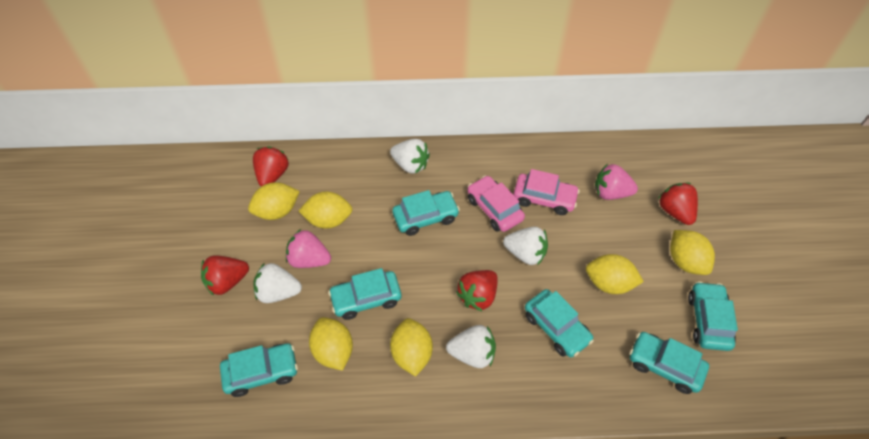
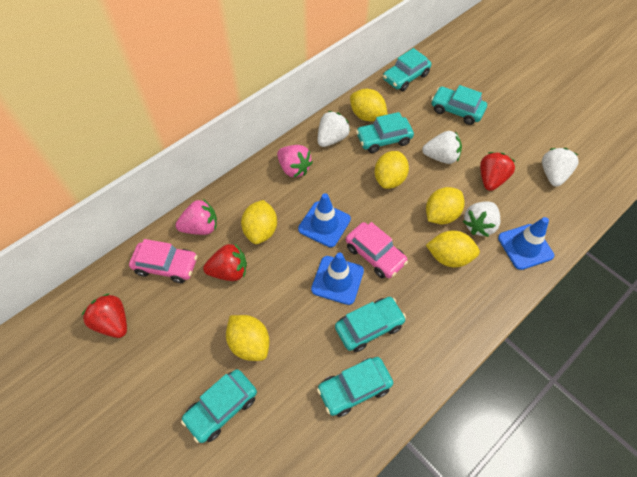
blue traffic cone: 0 -> 3
red strawberry: 4 -> 3

